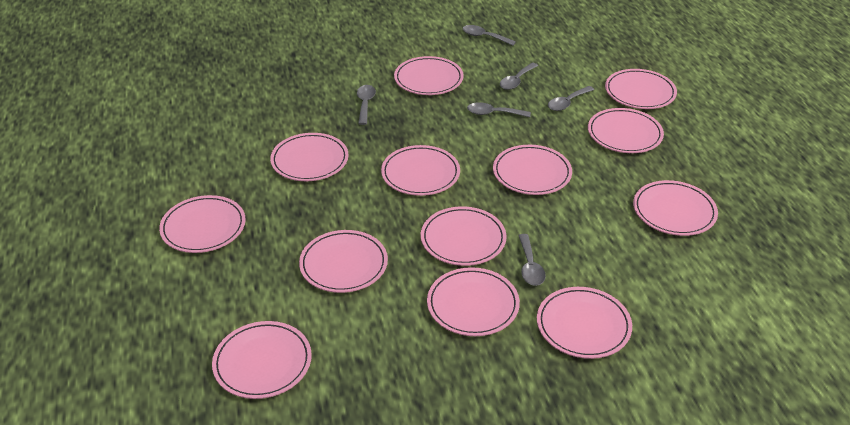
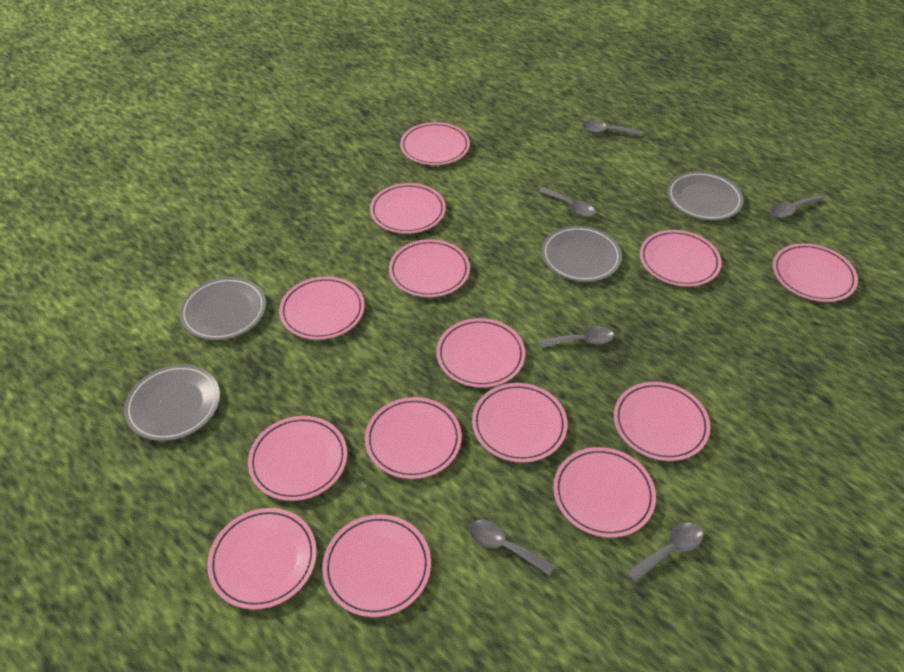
grey plate: 0 -> 4
pink plate: 13 -> 14

